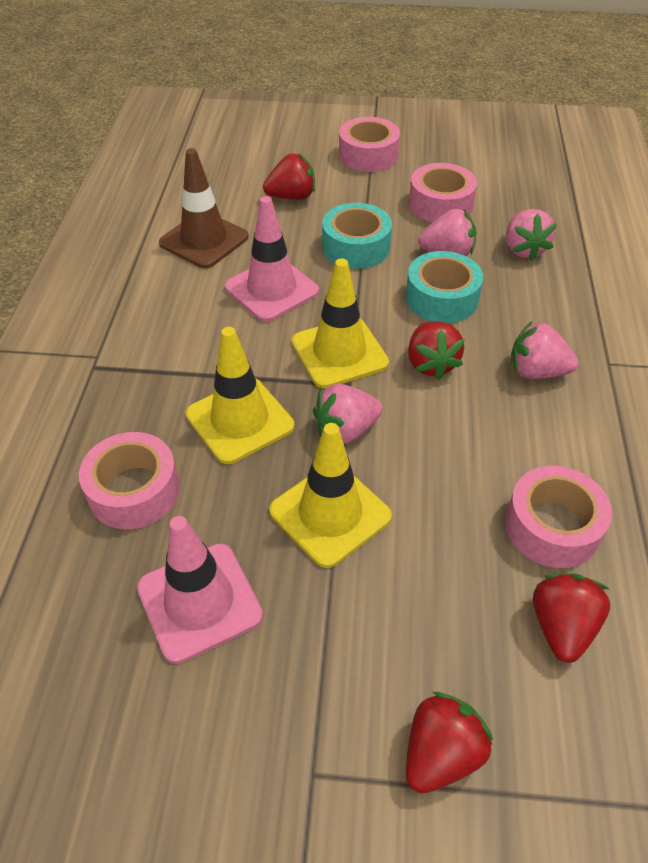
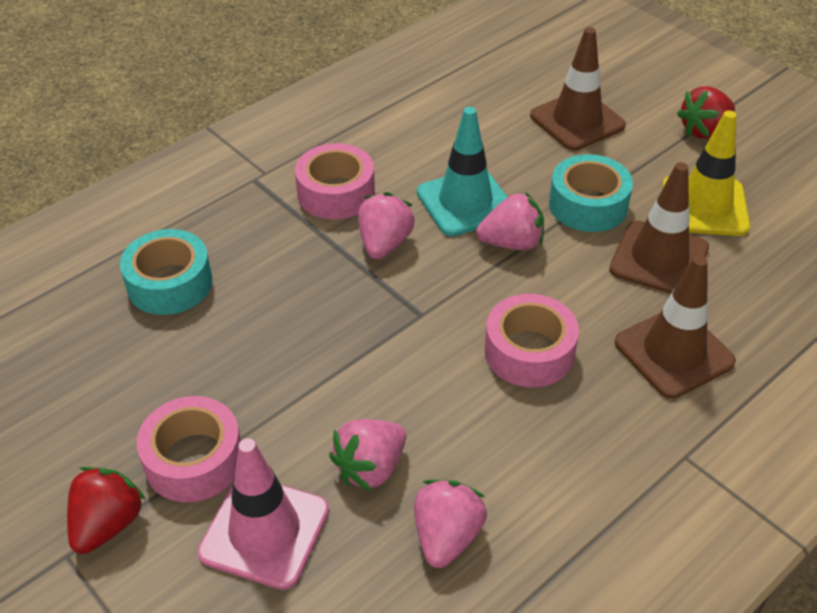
brown traffic cone: 1 -> 3
pink tape: 4 -> 3
pink traffic cone: 2 -> 1
red strawberry: 4 -> 2
turquoise traffic cone: 0 -> 1
yellow traffic cone: 3 -> 1

